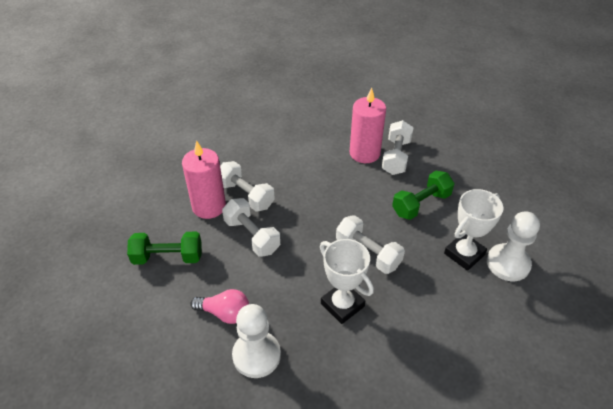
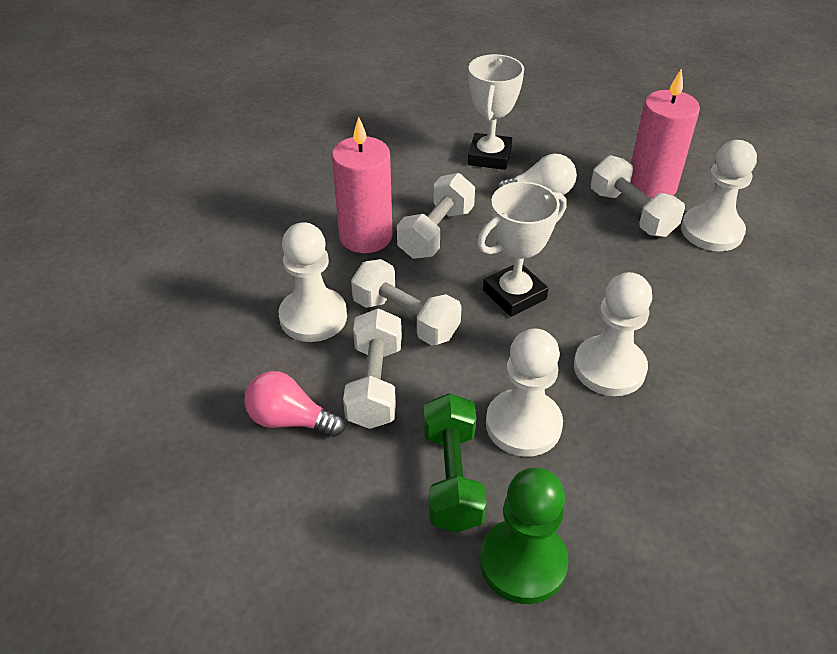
green dumbbell: 2 -> 1
green pawn: 0 -> 1
white light bulb: 0 -> 1
white pawn: 2 -> 4

